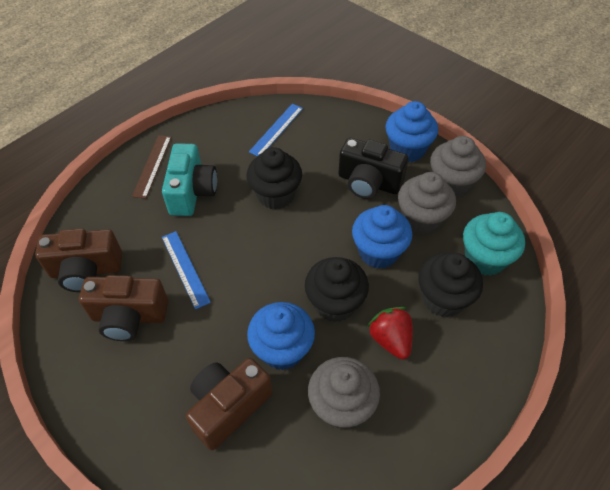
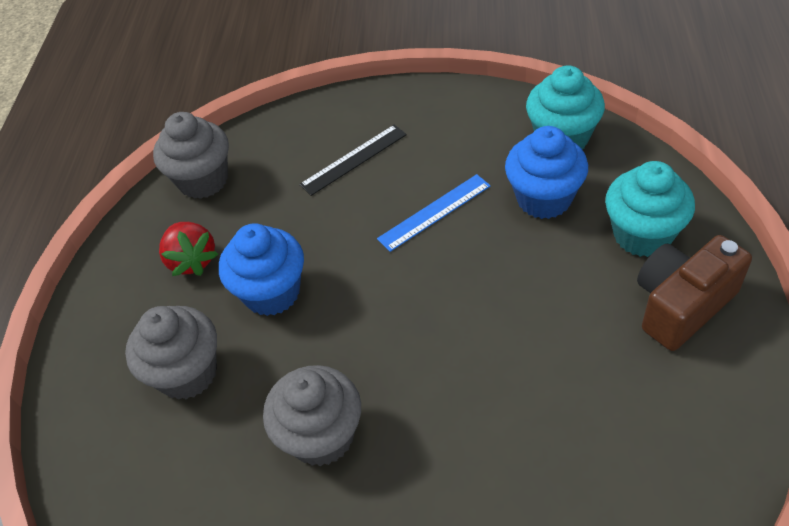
black camera: 1 -> 0
black cupcake: 3 -> 0
black ruler: 0 -> 1
blue cupcake: 3 -> 2
blue ruler: 2 -> 1
brown camera: 3 -> 1
brown ruler: 1 -> 0
turquoise camera: 1 -> 0
turquoise cupcake: 1 -> 2

